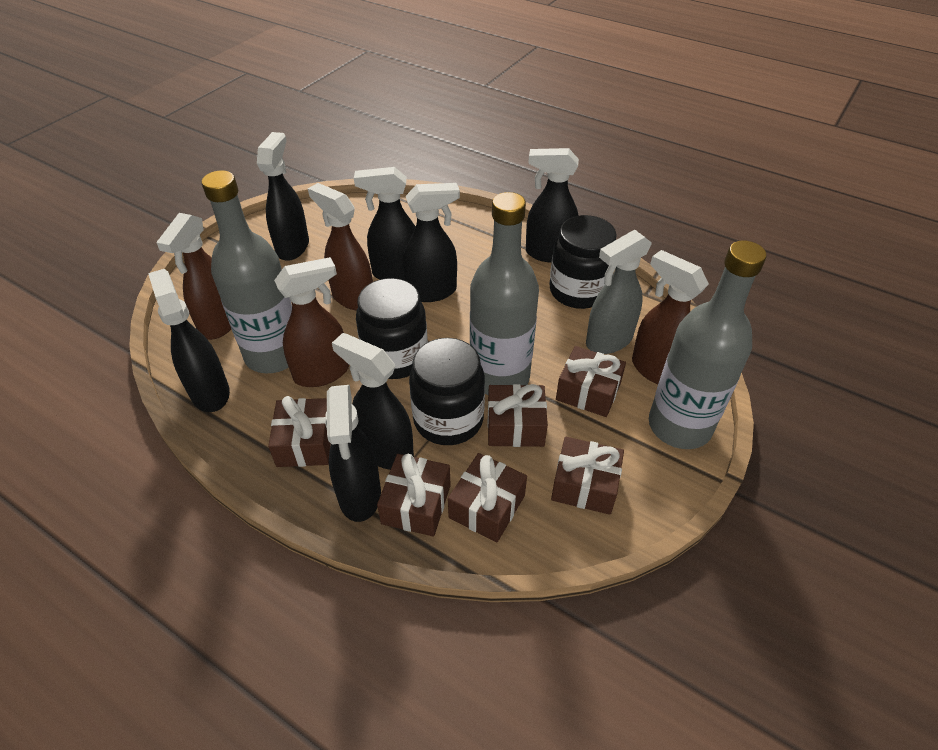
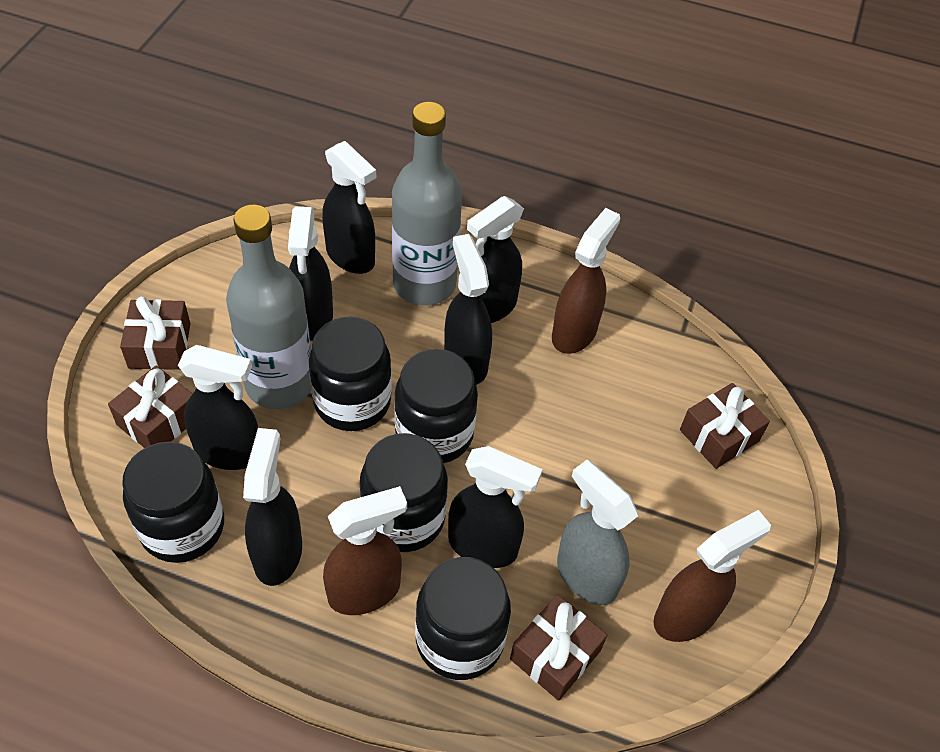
black jar: 3 -> 5
brown gift: 6 -> 4
brown spray bottle: 4 -> 3
grey bottle: 3 -> 2

